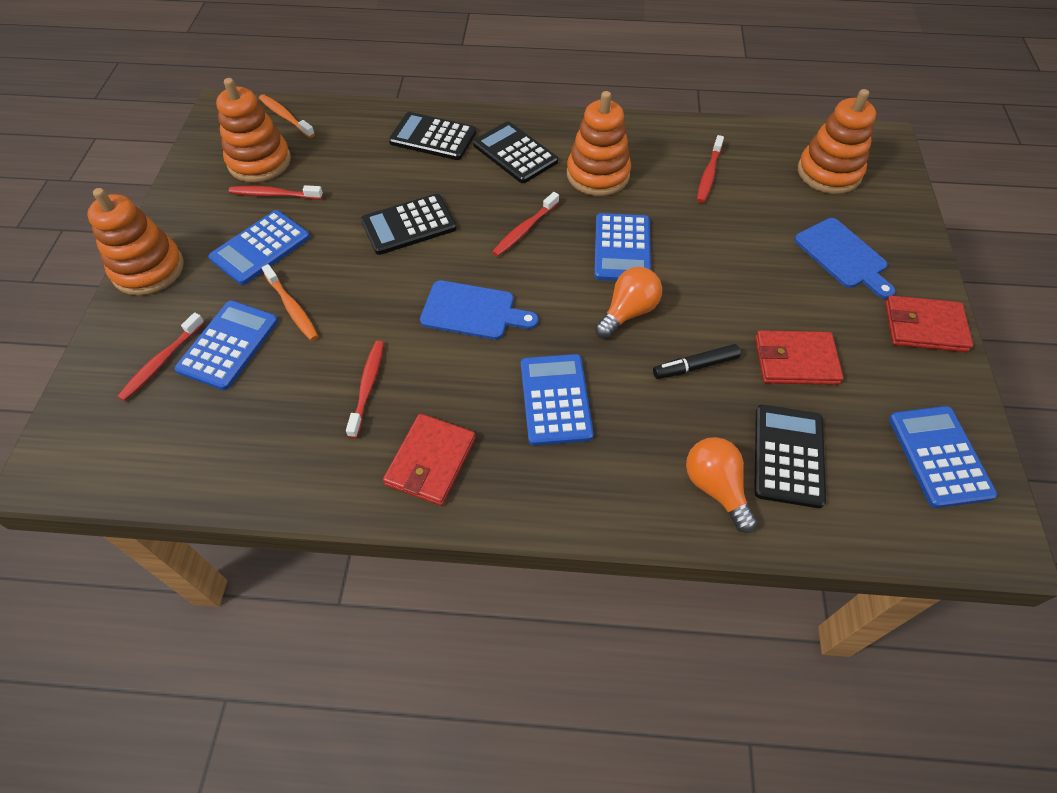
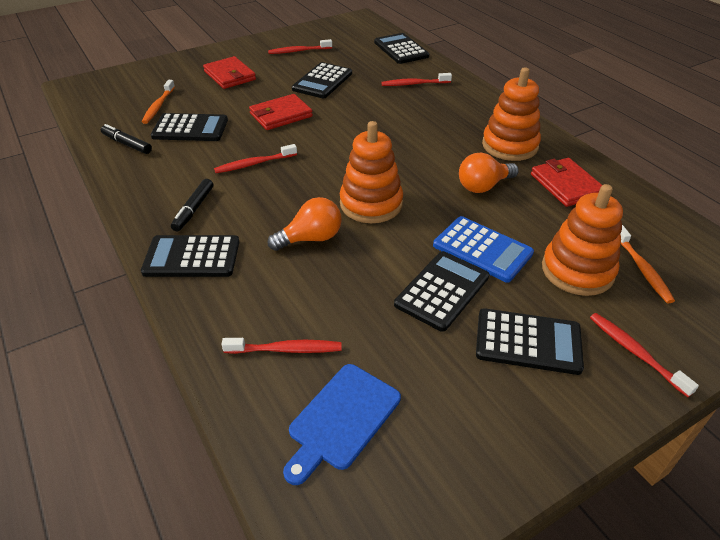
black calculator: 4 -> 6
black marker: 1 -> 2
blue calculator: 5 -> 1
blue cutting board: 2 -> 1
orange stacking toy: 4 -> 3

